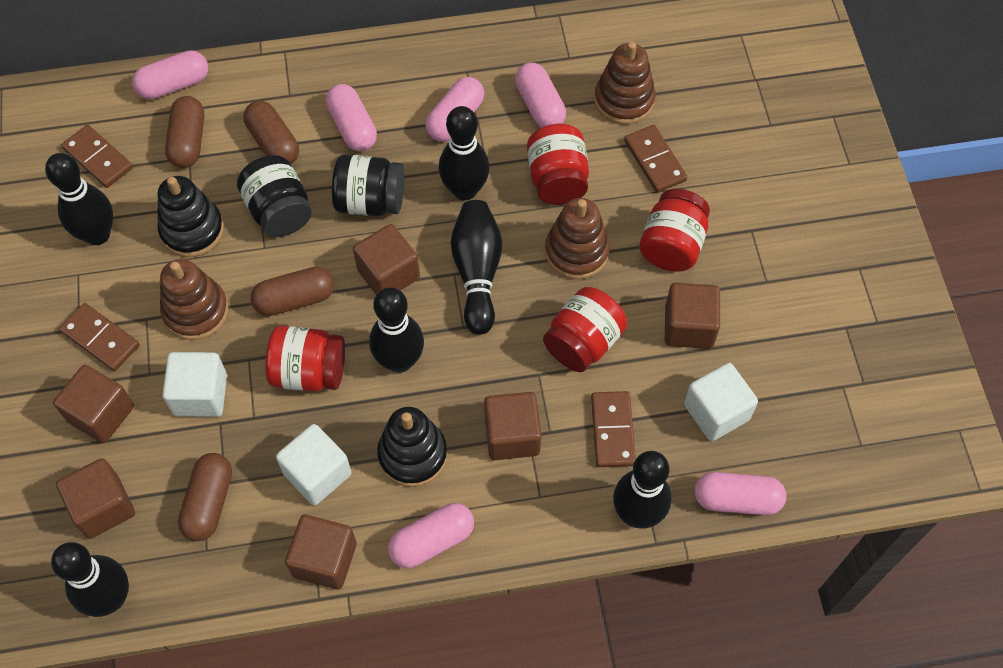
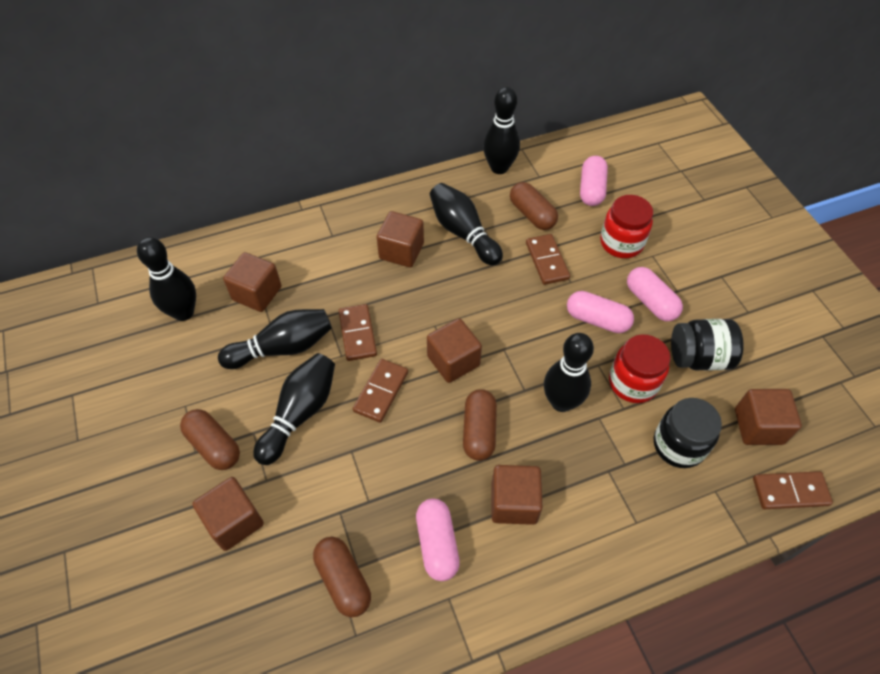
black stacking toy: 2 -> 0
brown stacking toy: 3 -> 0
pink capsule: 6 -> 4
red jar: 4 -> 2
white cube: 3 -> 0

